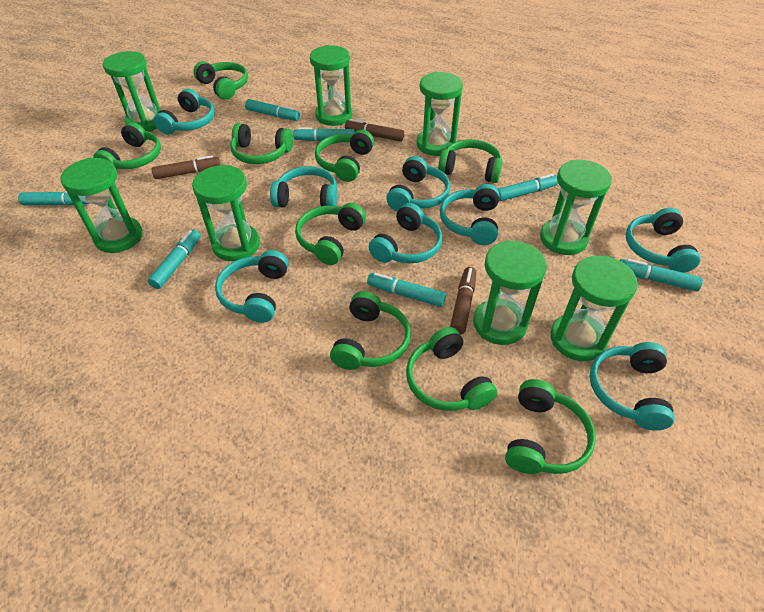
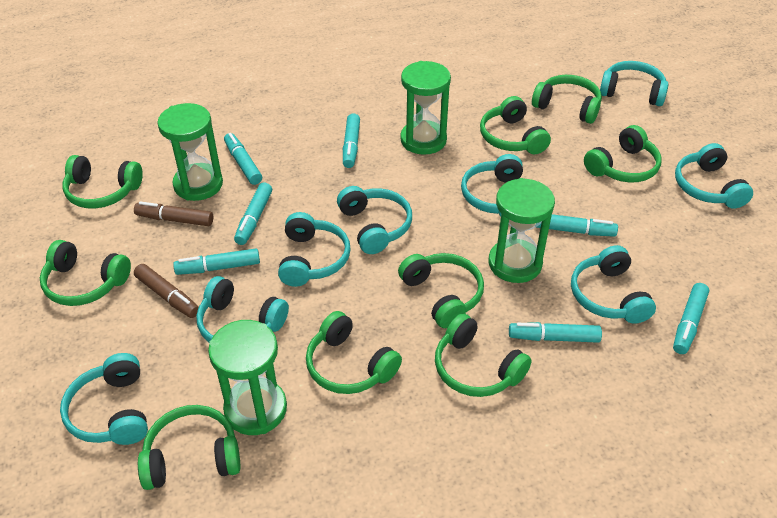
brown marker: 3 -> 2
green hourglass: 8 -> 4

